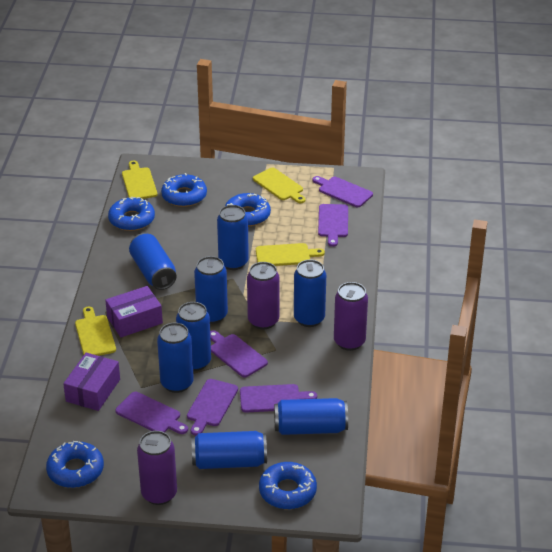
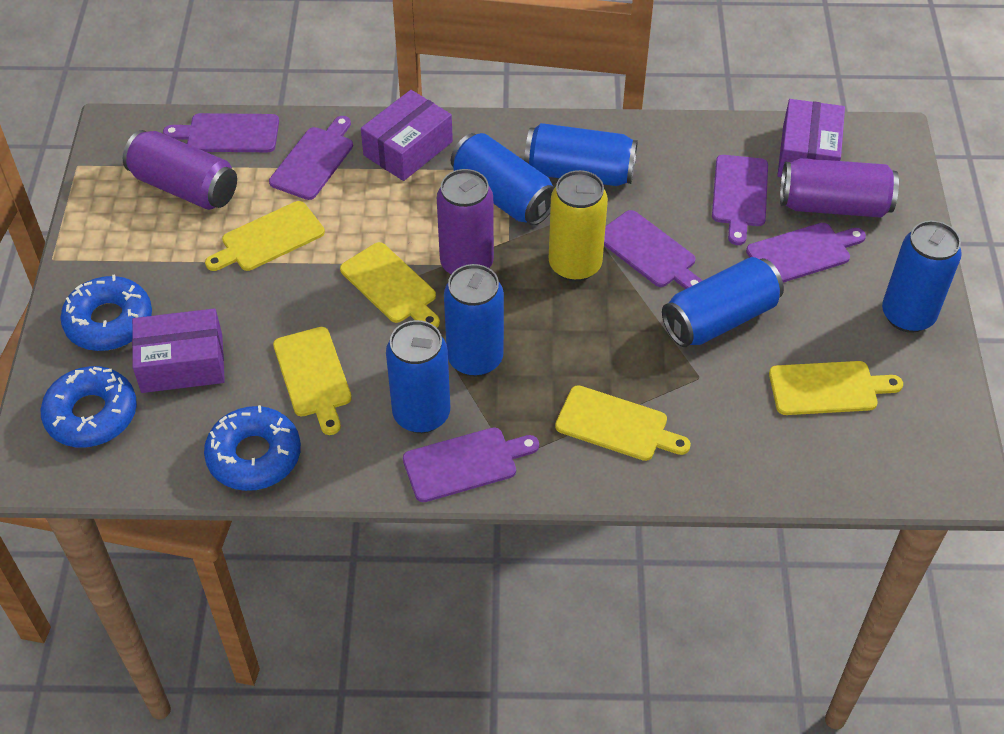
blue can: 8 -> 6
blue donut: 5 -> 3
purple box: 2 -> 3
yellow can: 0 -> 1
yellow cutting board: 4 -> 5

